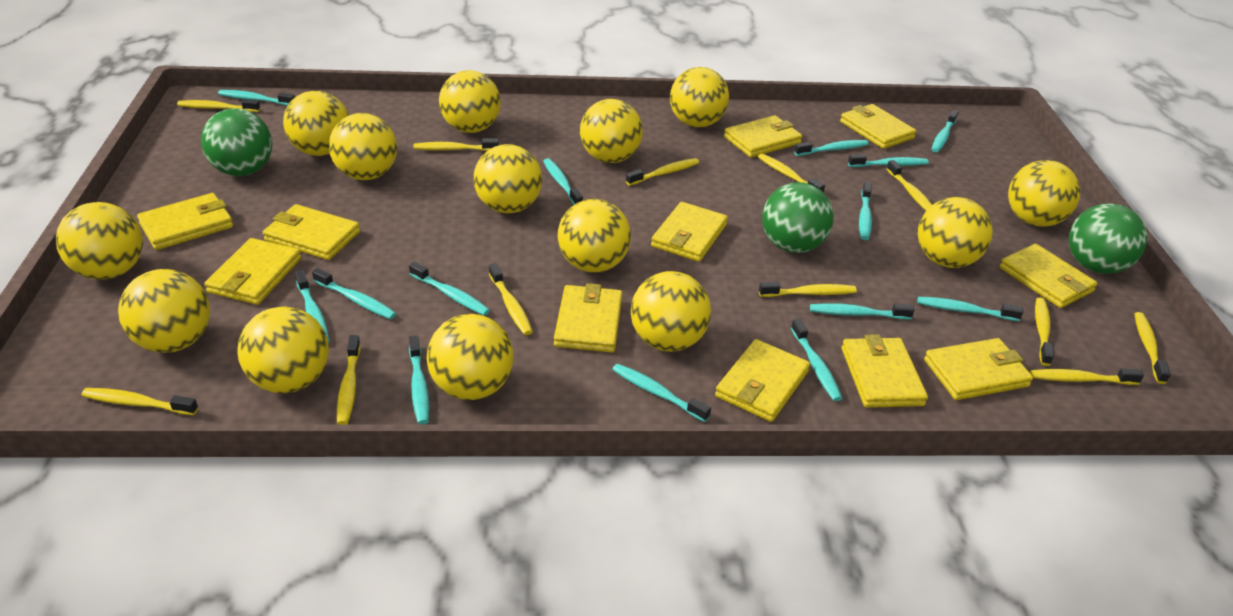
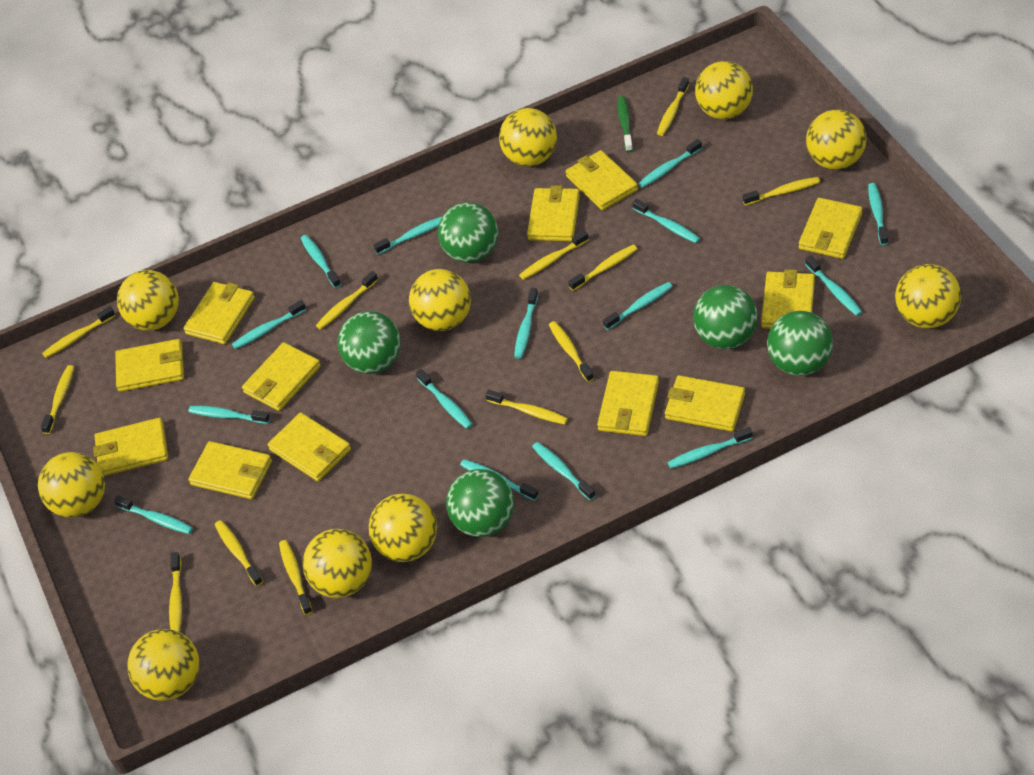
green ball: 3 -> 5
green toothbrush: 0 -> 1
turquoise toothbrush: 14 -> 15
yellow ball: 14 -> 10
yellow wallet: 11 -> 12

